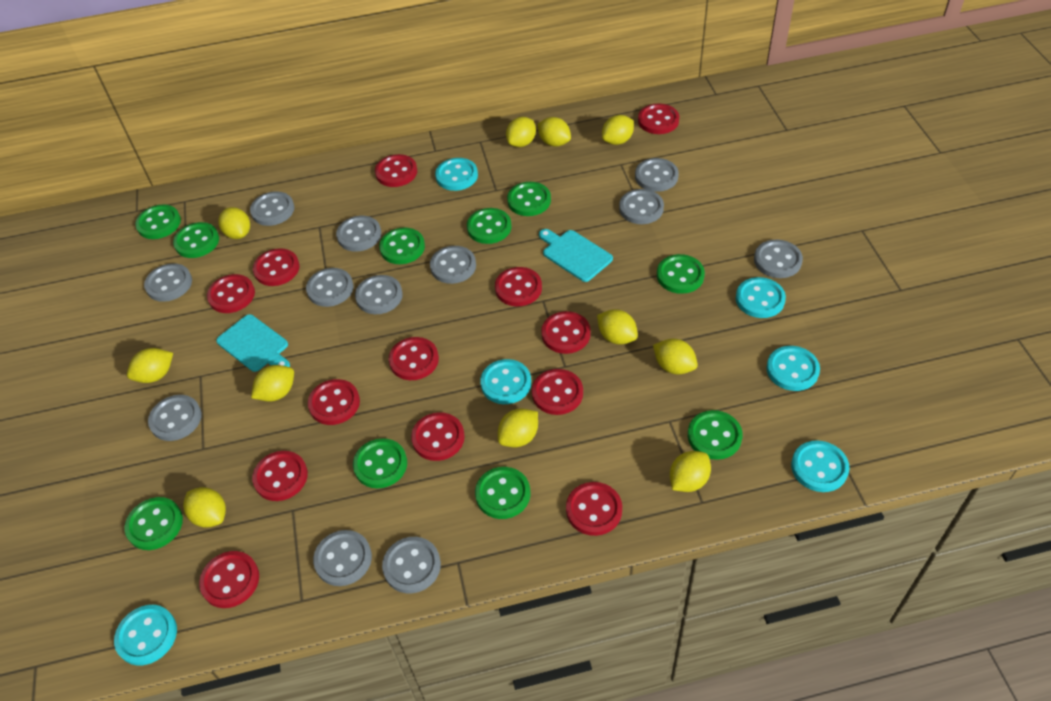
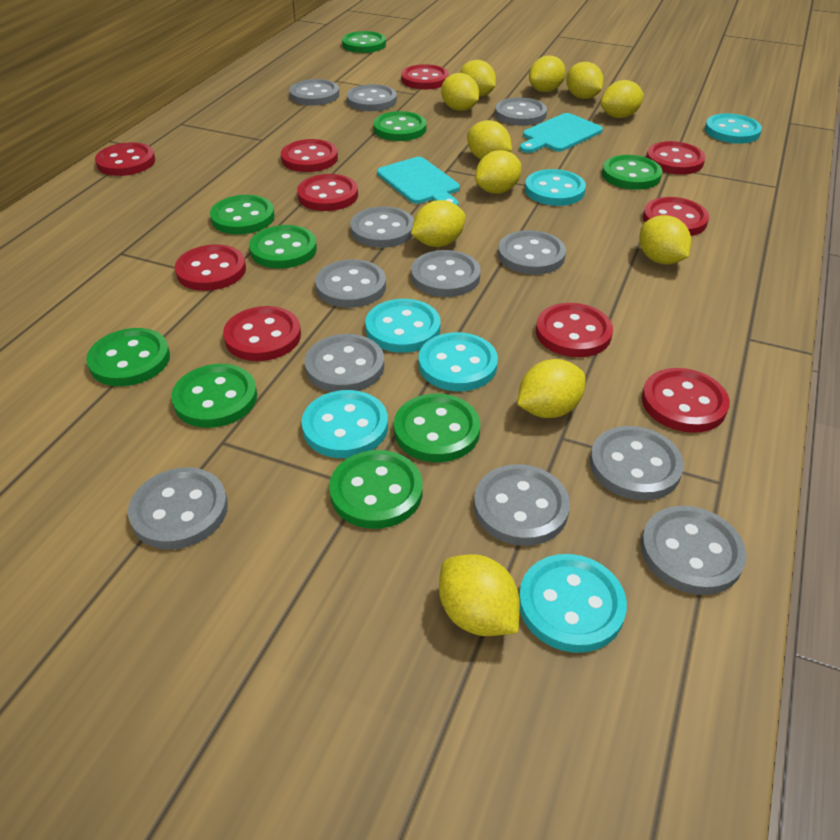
green button: 10 -> 9
red button: 13 -> 10

